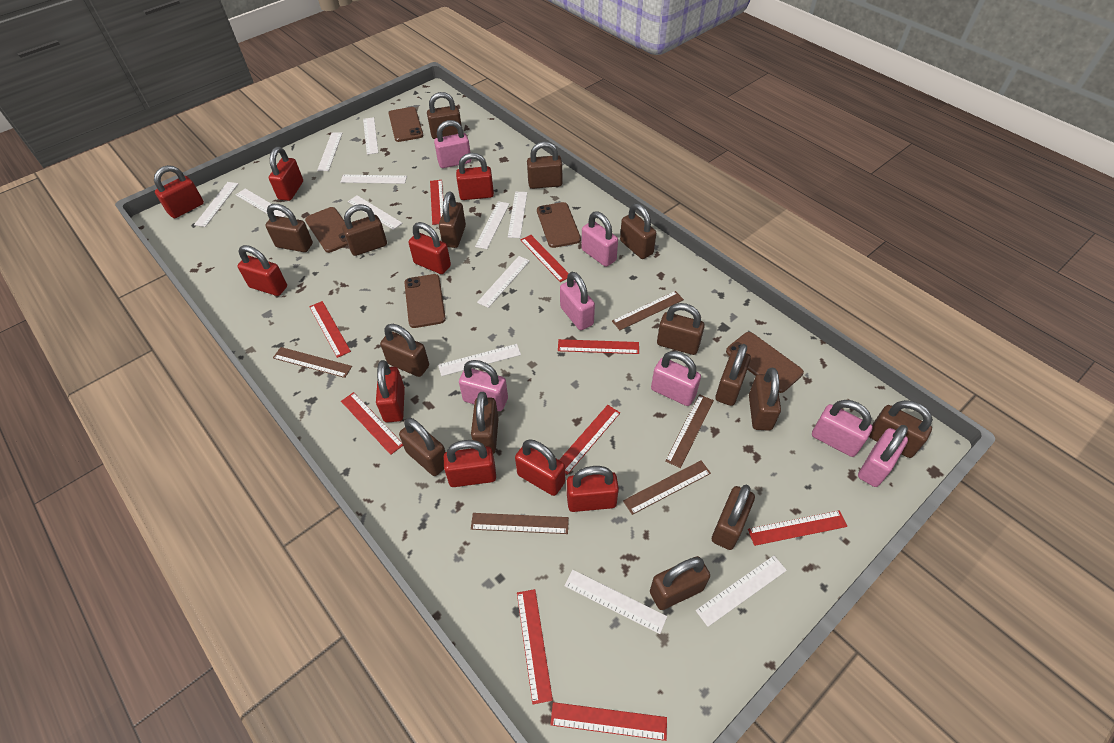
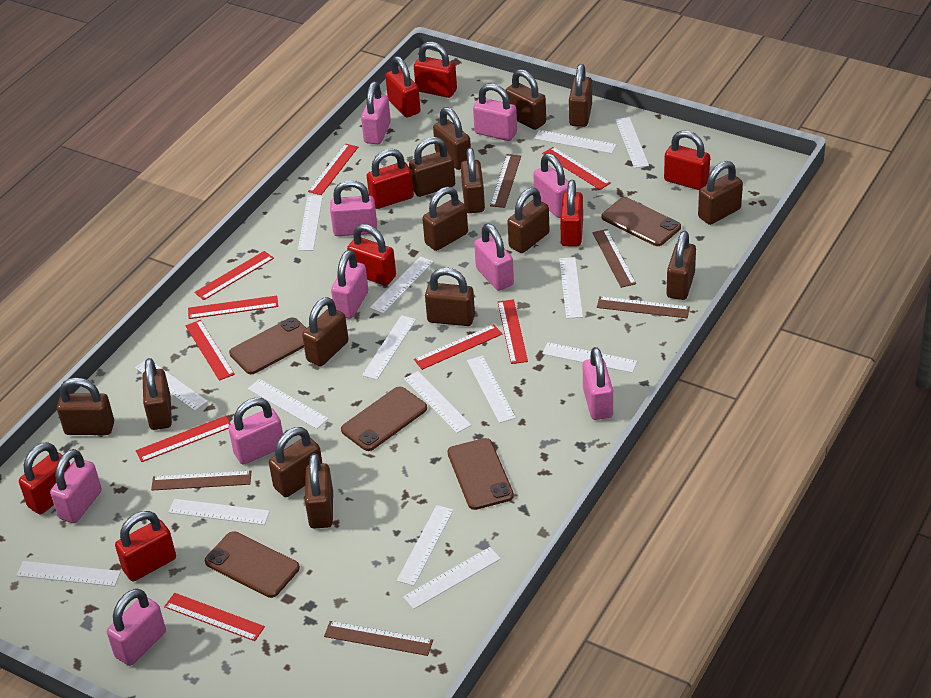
pink padlock: 7 -> 10
red padlock: 9 -> 8
white ruler: 12 -> 15

